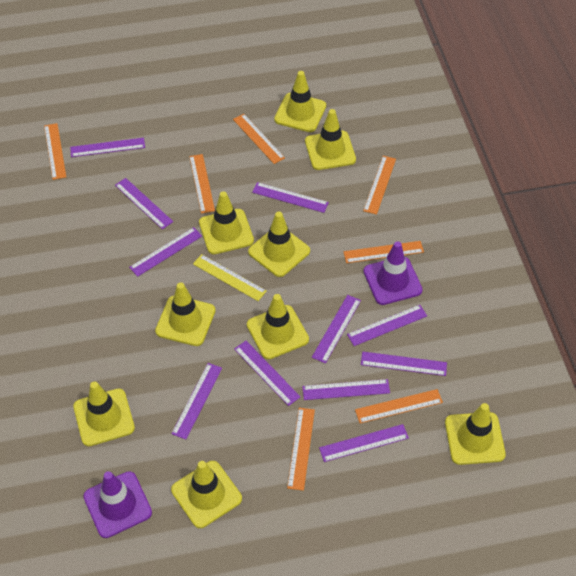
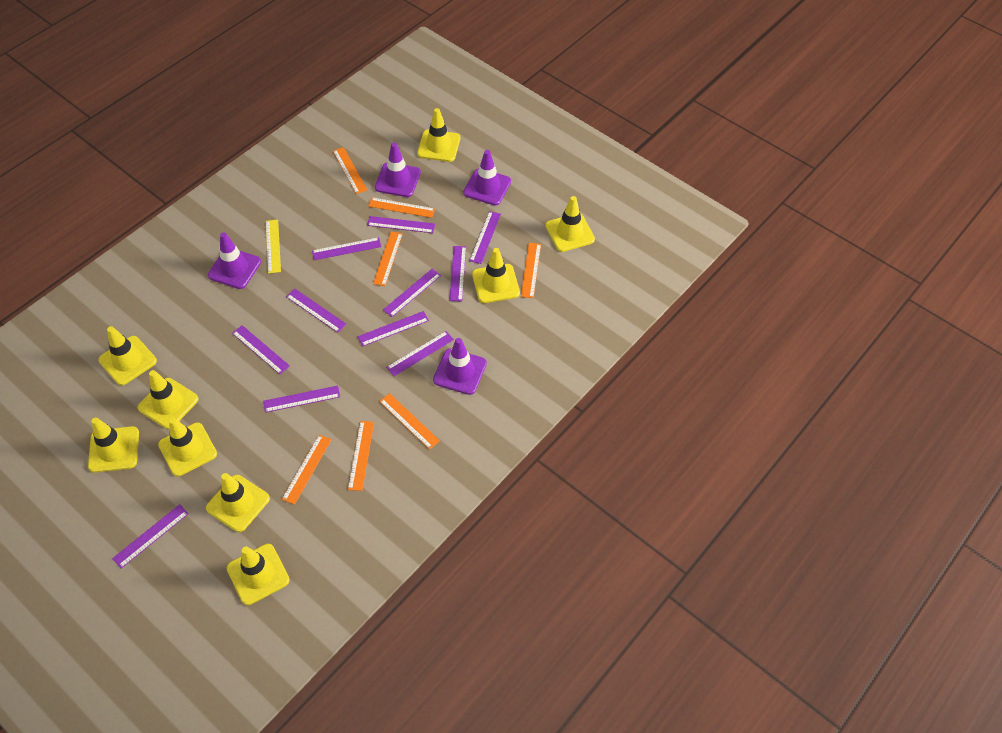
purple traffic cone: 2 -> 4

